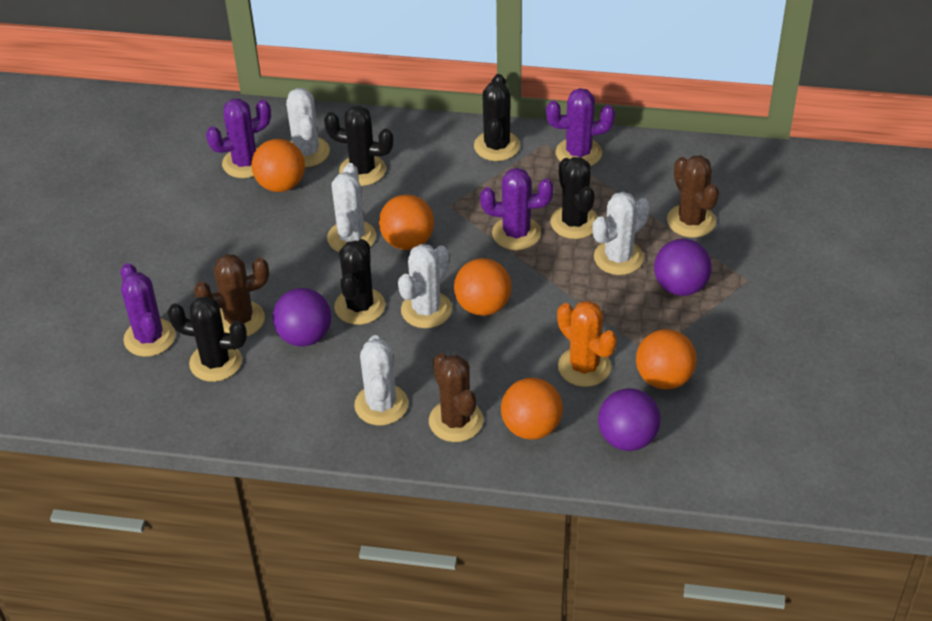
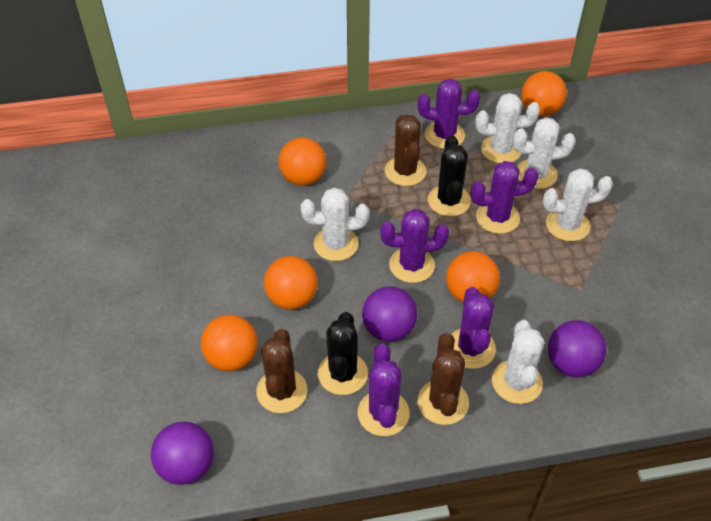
black cactus: 5 -> 2
orange cactus: 1 -> 0
purple cactus: 4 -> 5

